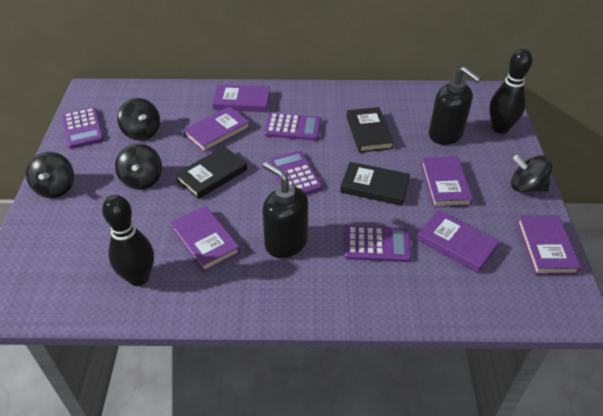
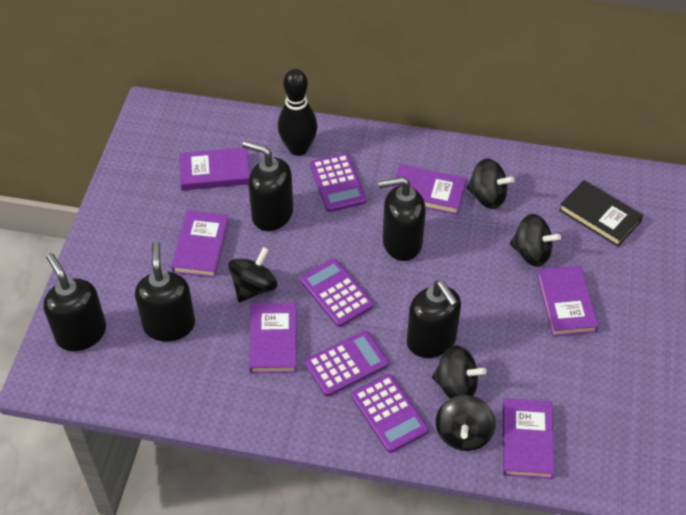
black book: 3 -> 1
black bowling pin: 2 -> 1
black soap dispenser: 2 -> 5
black spinning top: 4 -> 5

